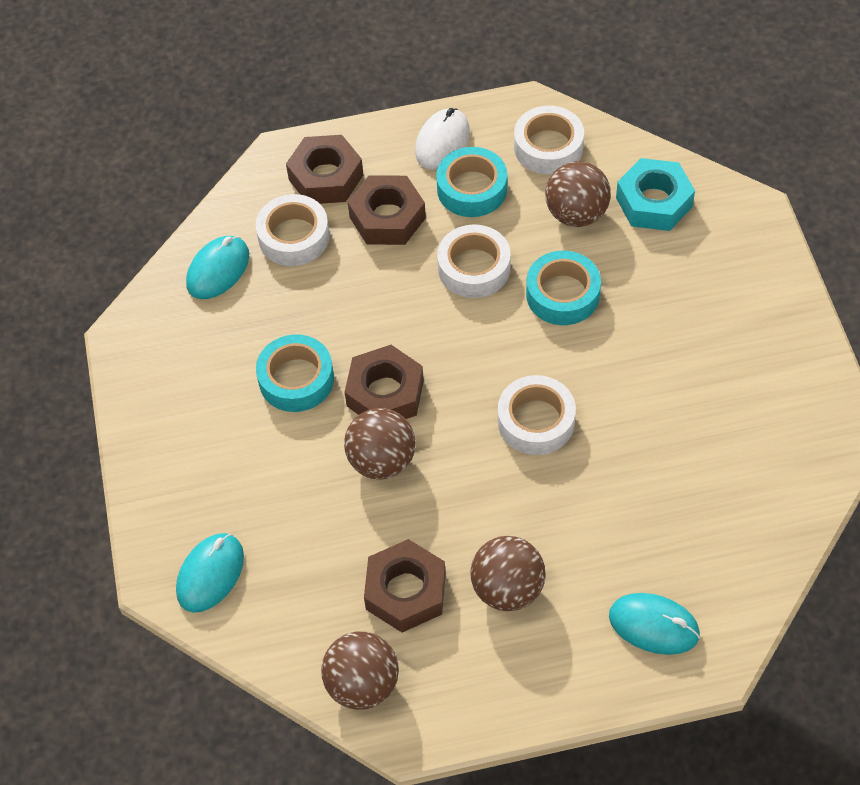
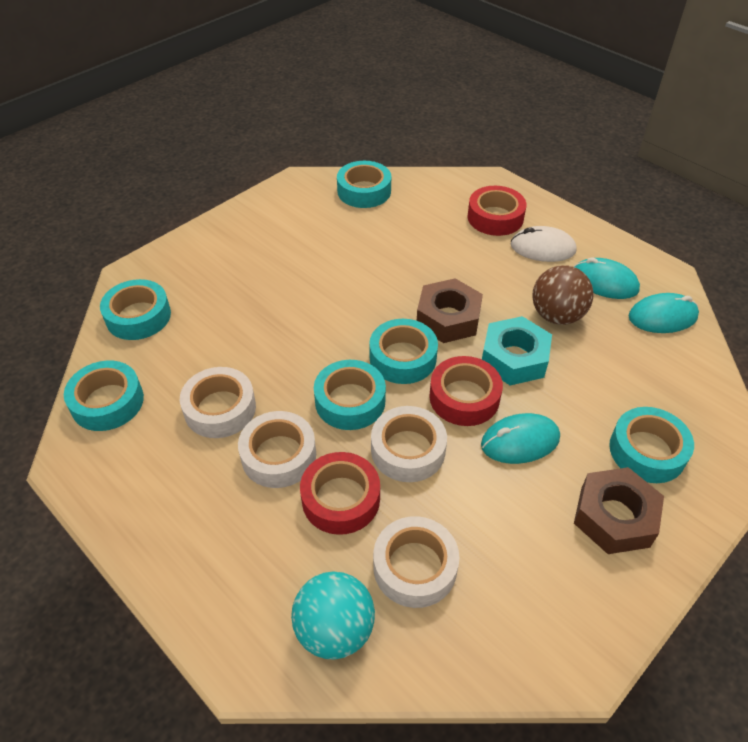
brown ball: 4 -> 1
brown nut: 4 -> 2
red tape: 0 -> 3
turquoise ball: 0 -> 1
turquoise tape: 3 -> 6

